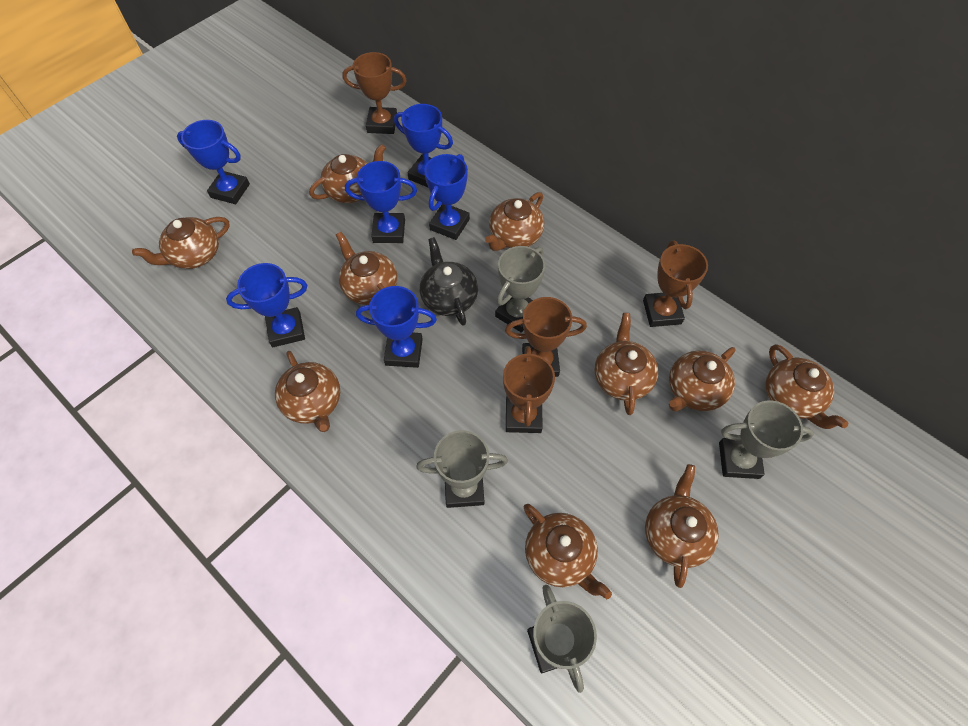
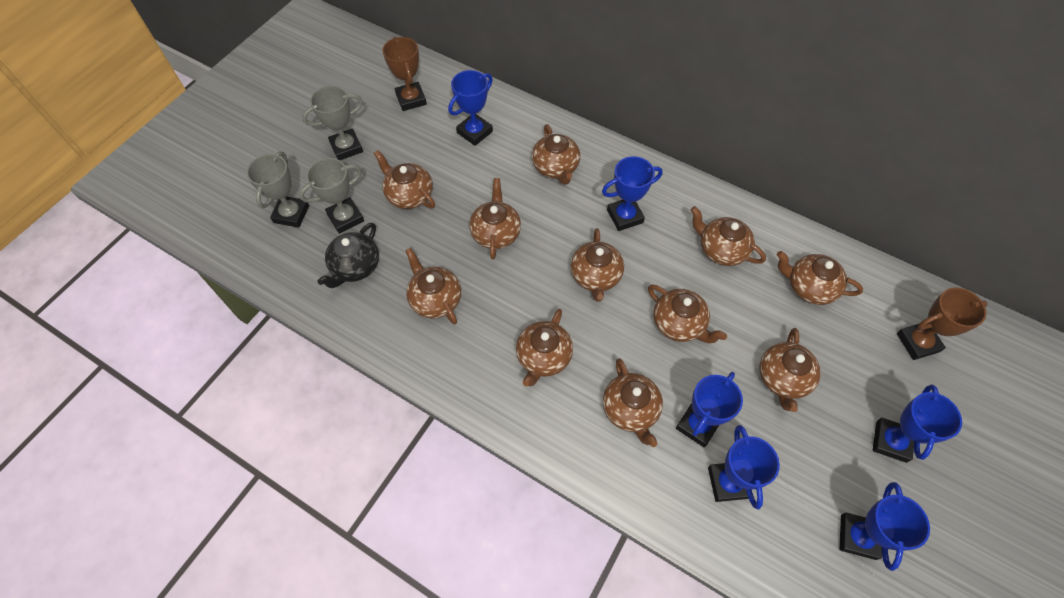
brown teapot: 10 -> 11
brown trophy: 4 -> 2
grey trophy: 4 -> 3

